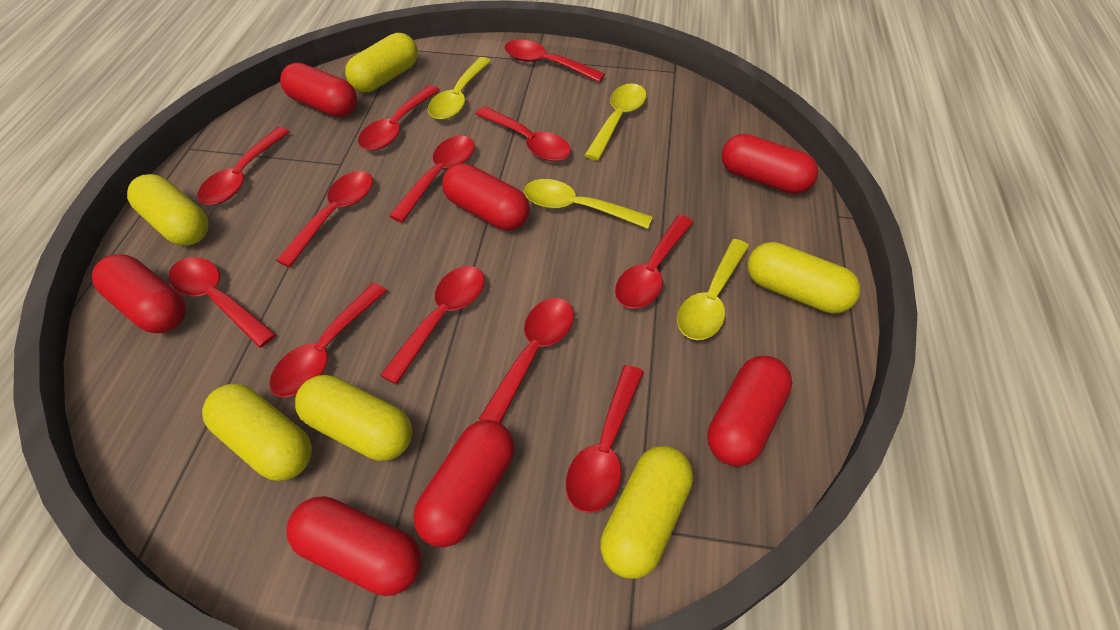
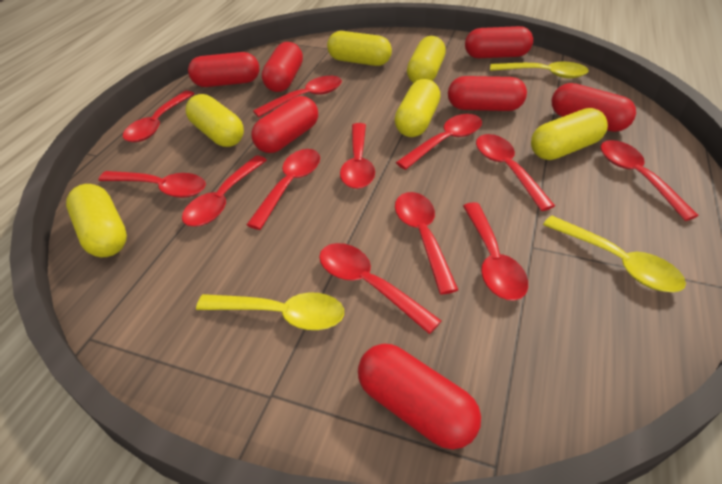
yellow spoon: 4 -> 3

